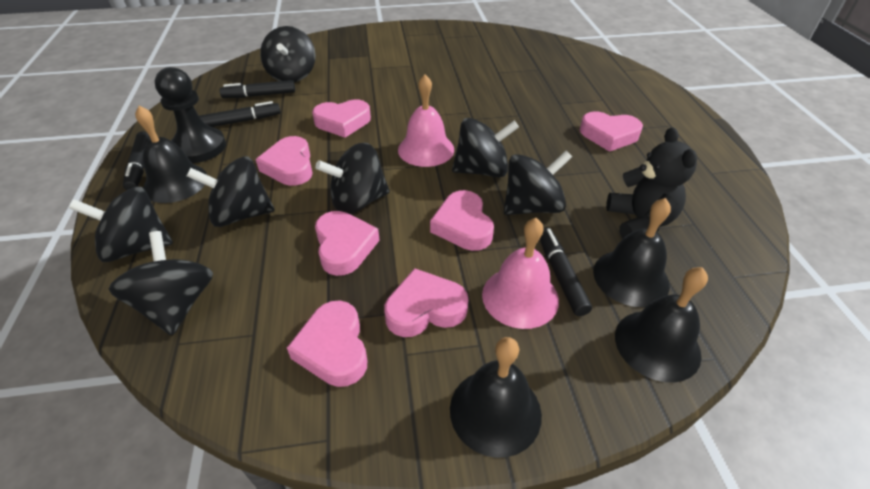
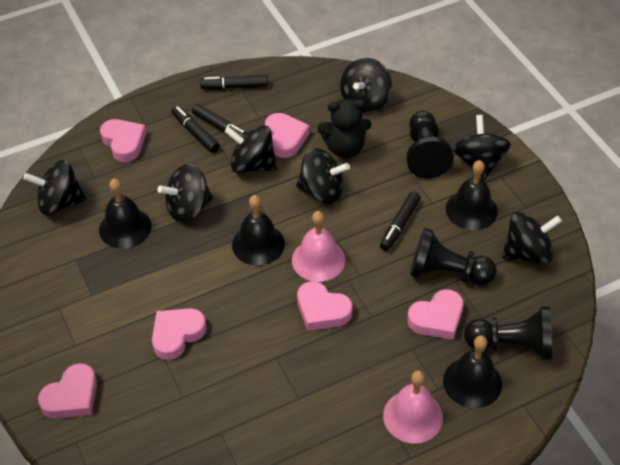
black pawn: 1 -> 3
pink heart: 7 -> 6

